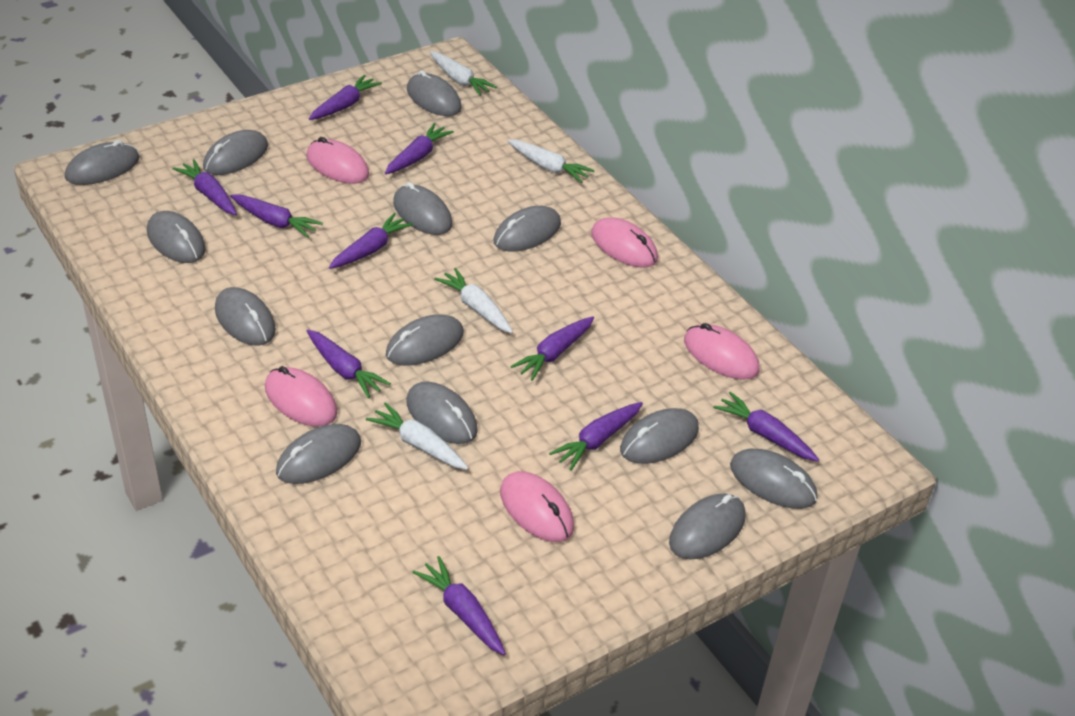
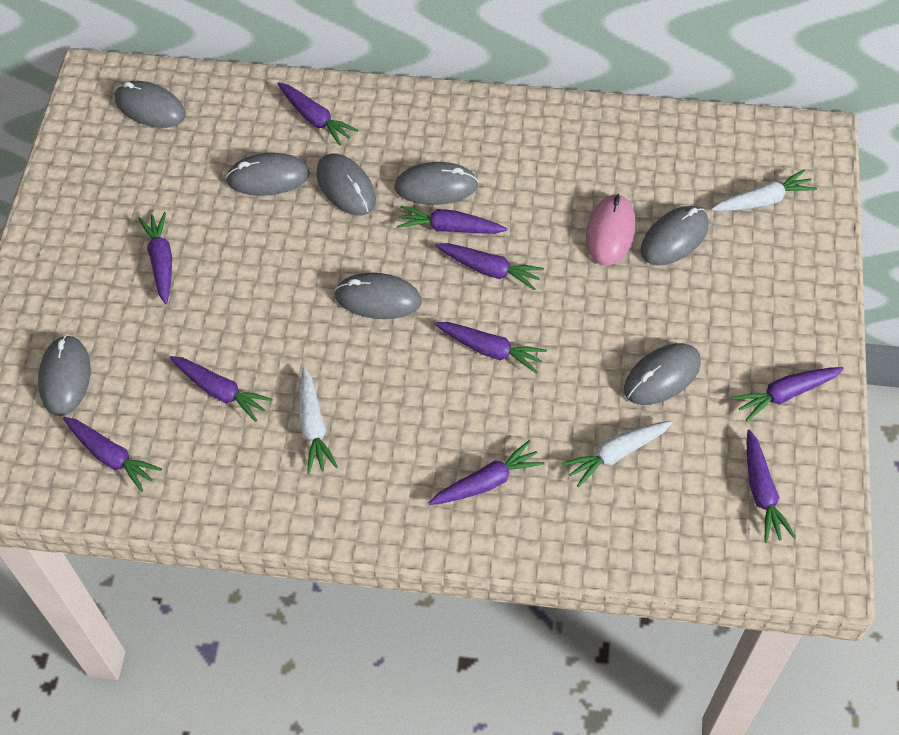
grey mouse: 13 -> 8
pink mouse: 5 -> 1
white carrot: 4 -> 3

